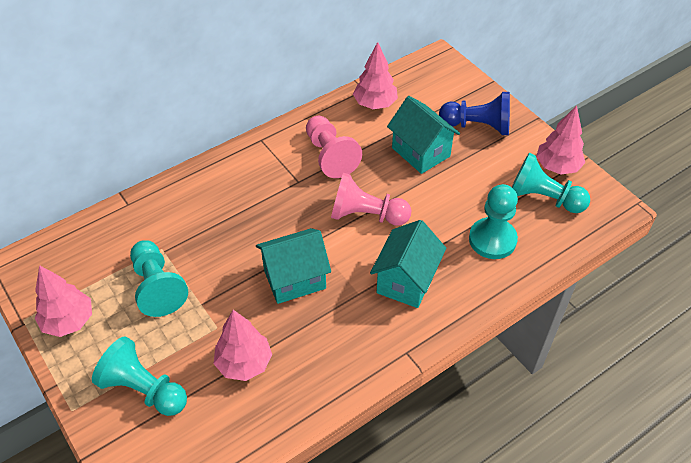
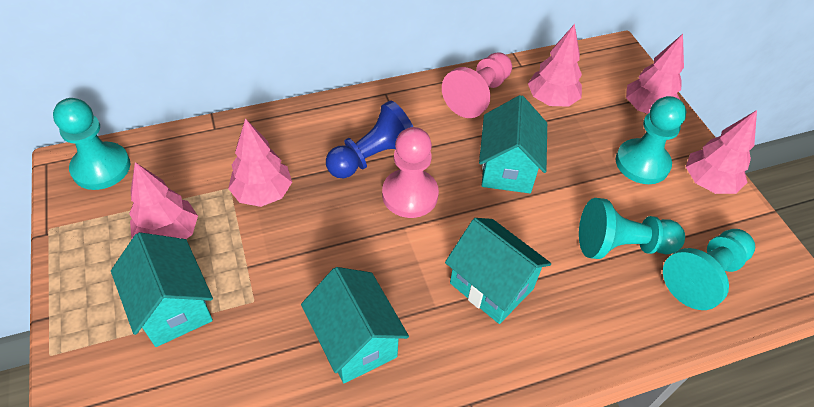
pink tree: 4 -> 5
turquoise house: 3 -> 4

